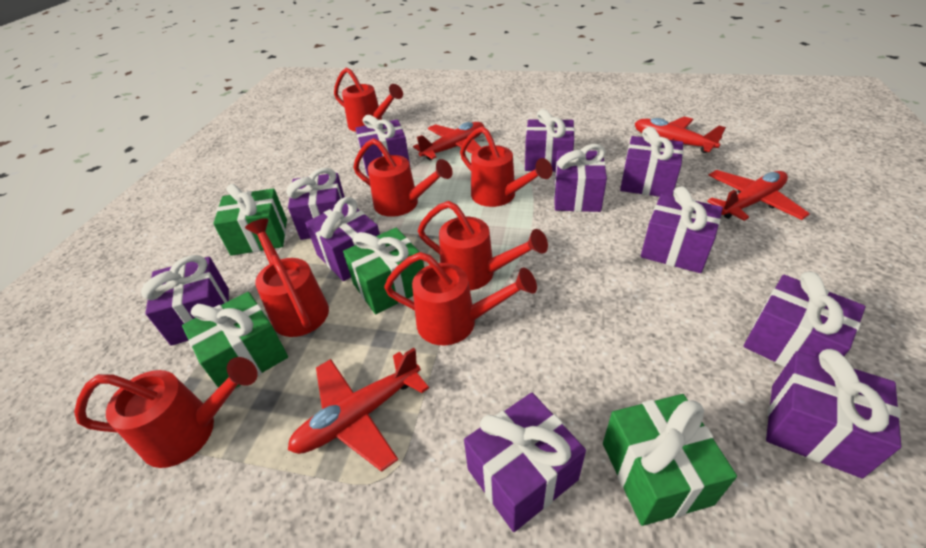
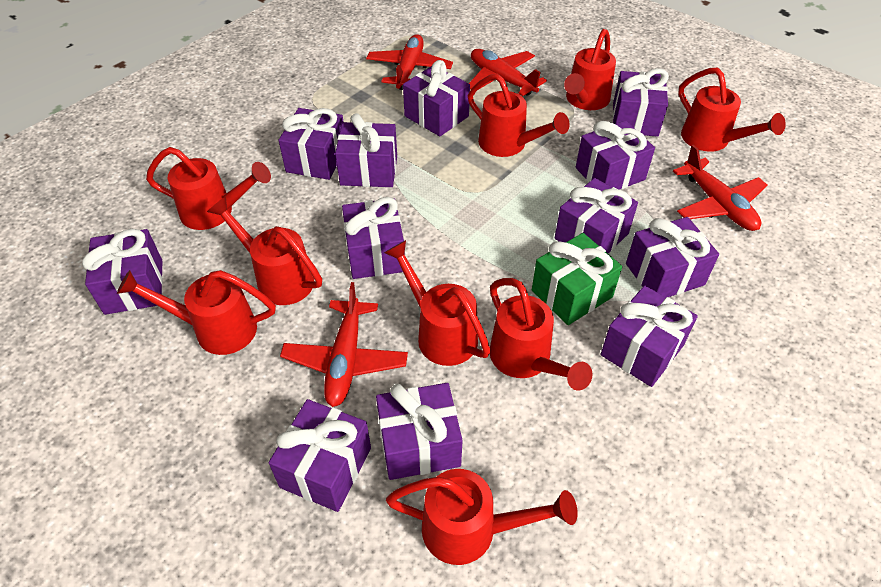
green gift: 4 -> 1
purple gift: 11 -> 12
red watering can: 7 -> 9

